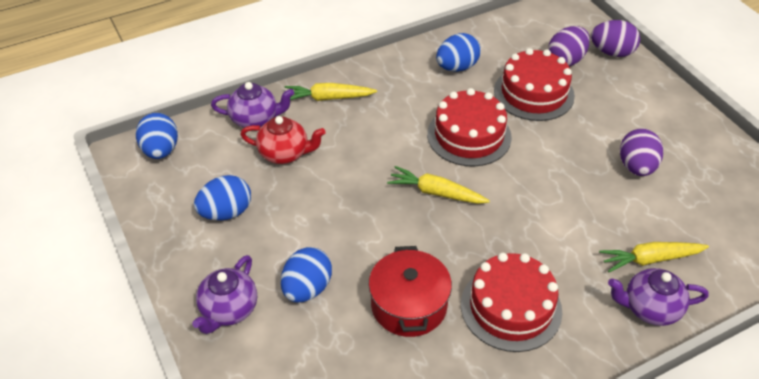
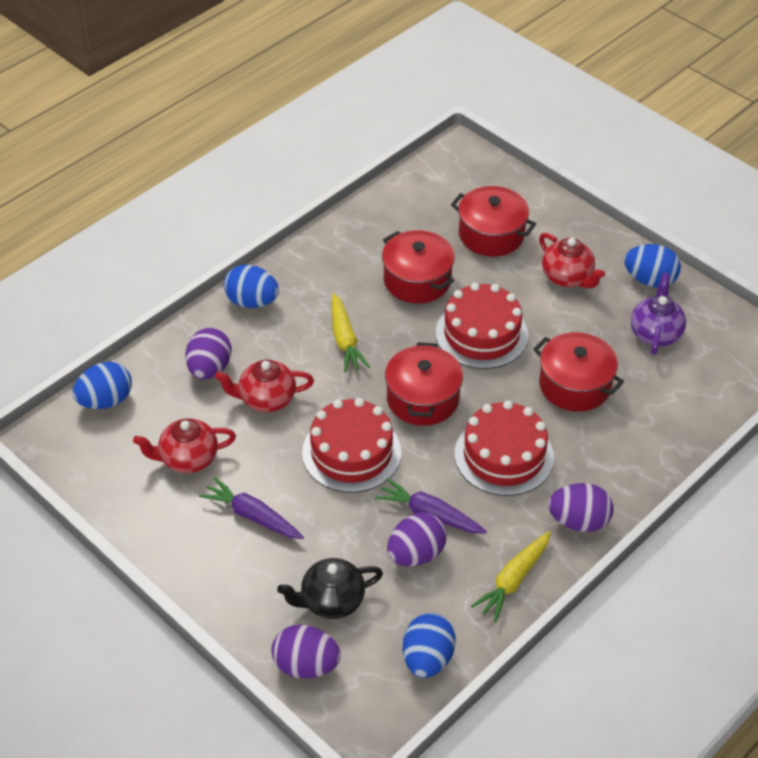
black teapot: 0 -> 1
purple carrot: 0 -> 2
purple egg: 3 -> 4
purple teapot: 3 -> 1
red pot: 1 -> 4
red teapot: 1 -> 3
yellow carrot: 3 -> 2

